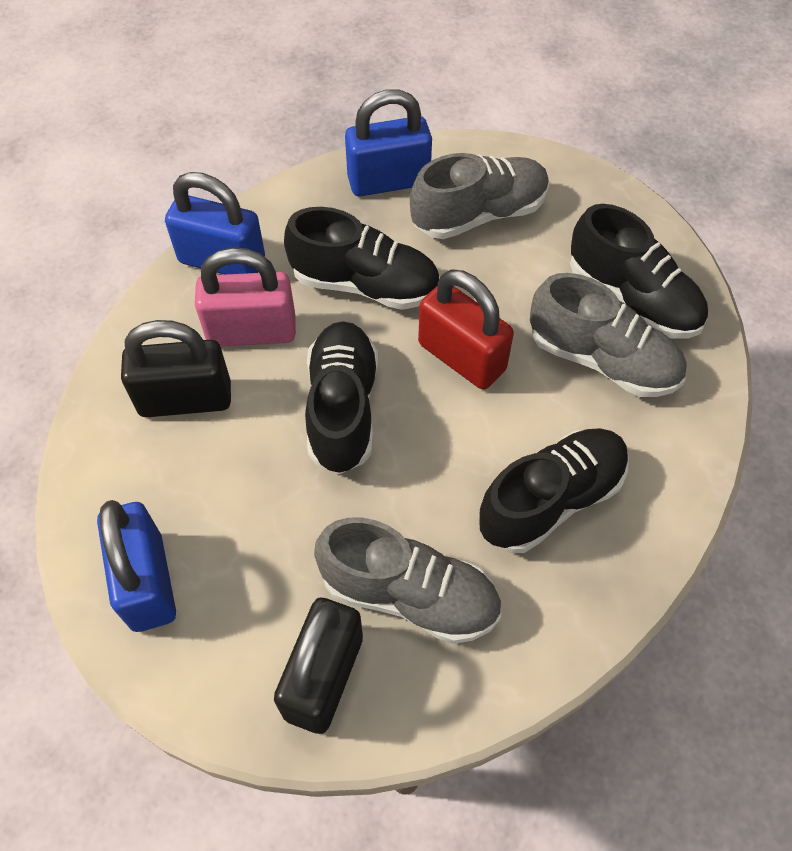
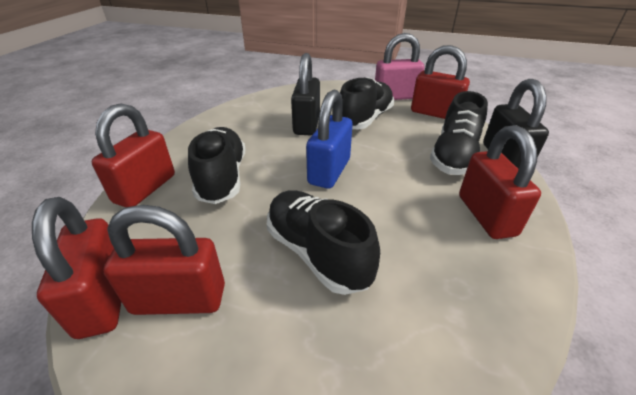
blue padlock: 3 -> 1
grey shoe: 3 -> 0
red padlock: 1 -> 5

